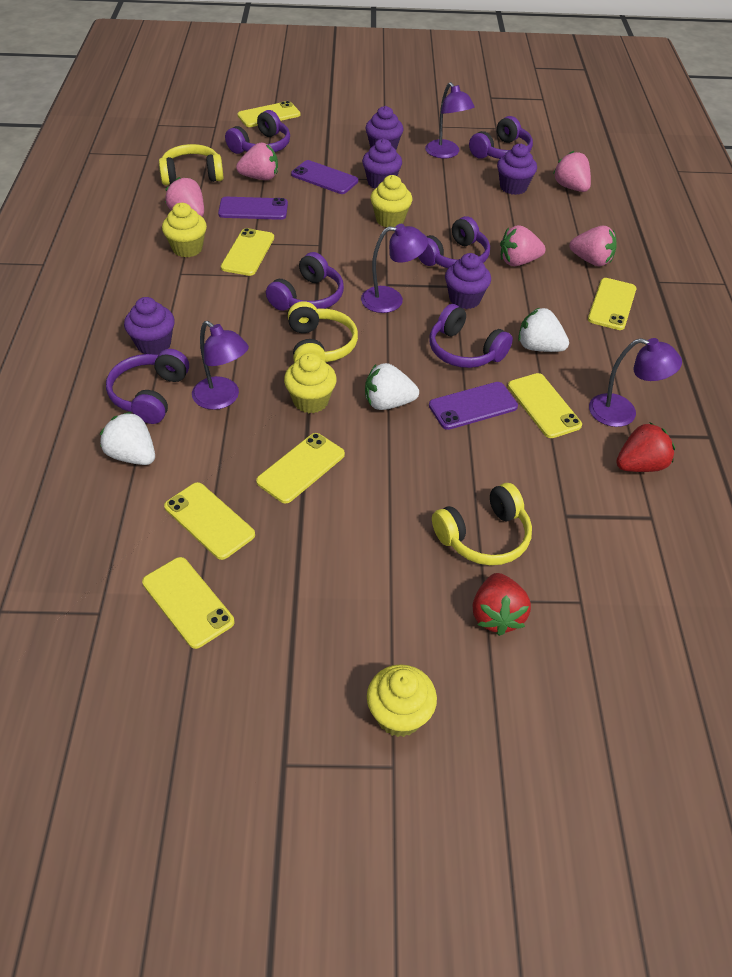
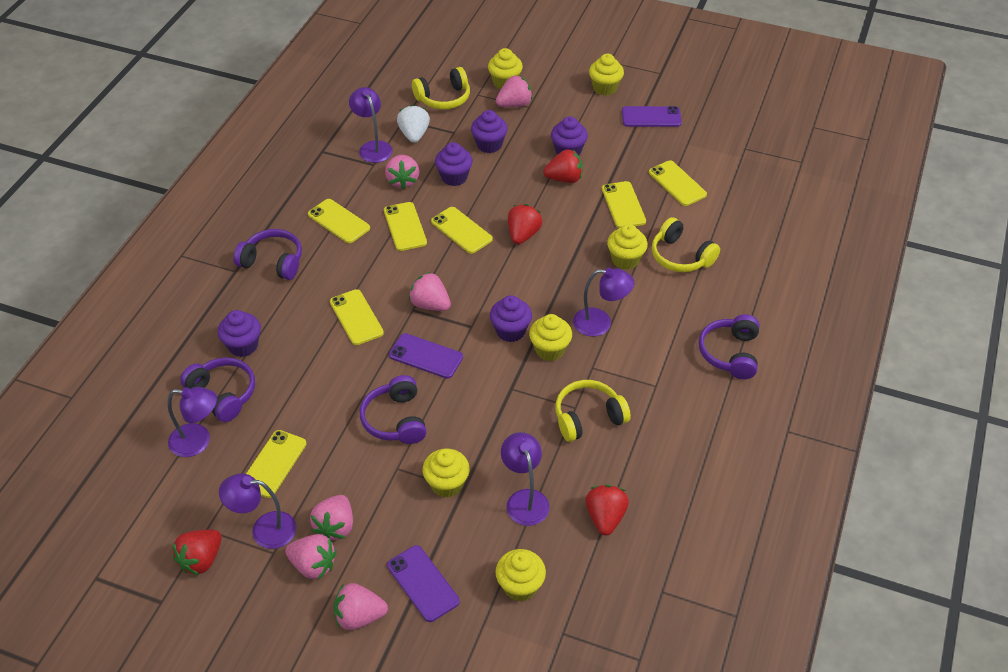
pink strawberry: 5 -> 6
purple headphones: 6 -> 4
purple lamp: 4 -> 5
red strawberry: 2 -> 4
white strawberry: 3 -> 1
yellow cupcake: 4 -> 6

